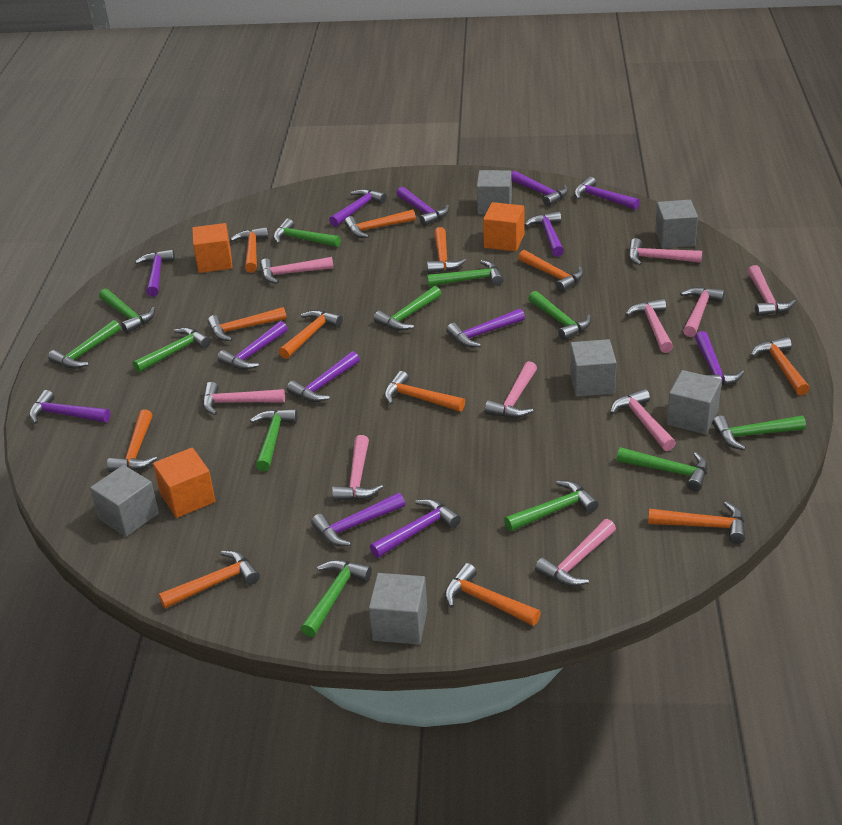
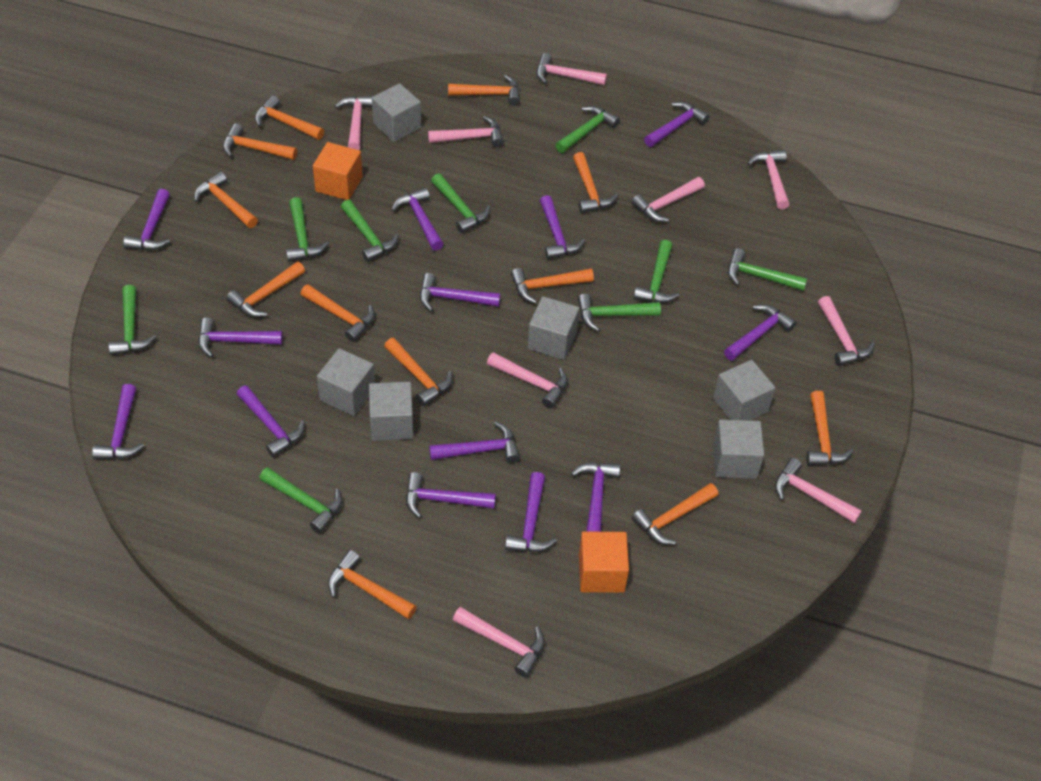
green hammer: 12 -> 9
orange cube: 3 -> 2
pink hammer: 10 -> 9

